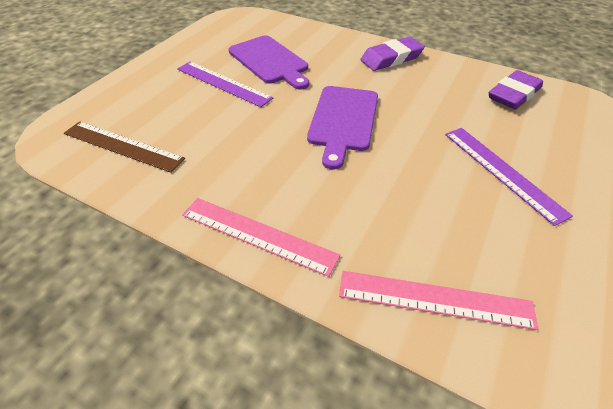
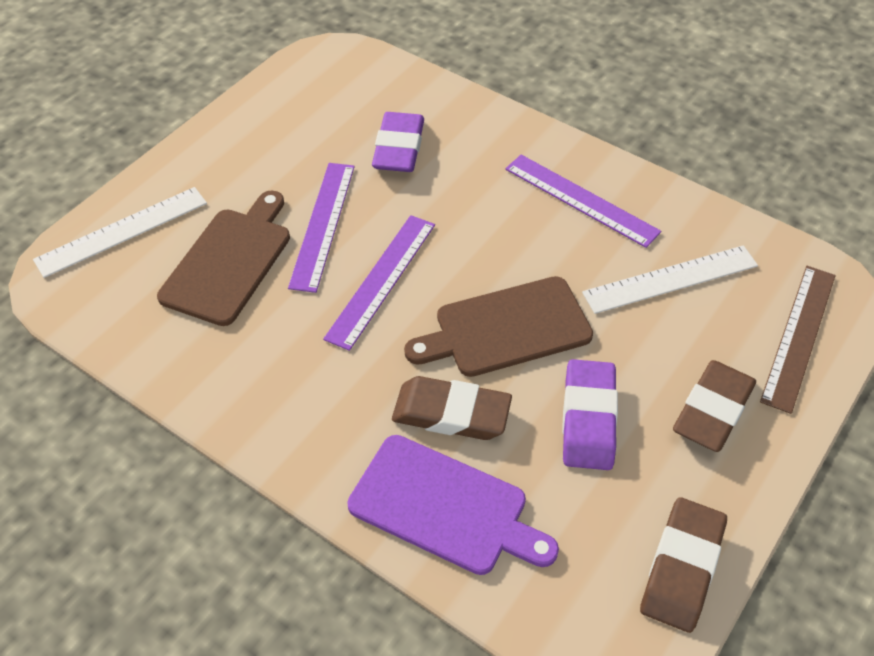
brown cutting board: 0 -> 2
brown eraser: 0 -> 3
pink ruler: 2 -> 0
purple cutting board: 2 -> 1
purple ruler: 2 -> 3
white ruler: 0 -> 2

